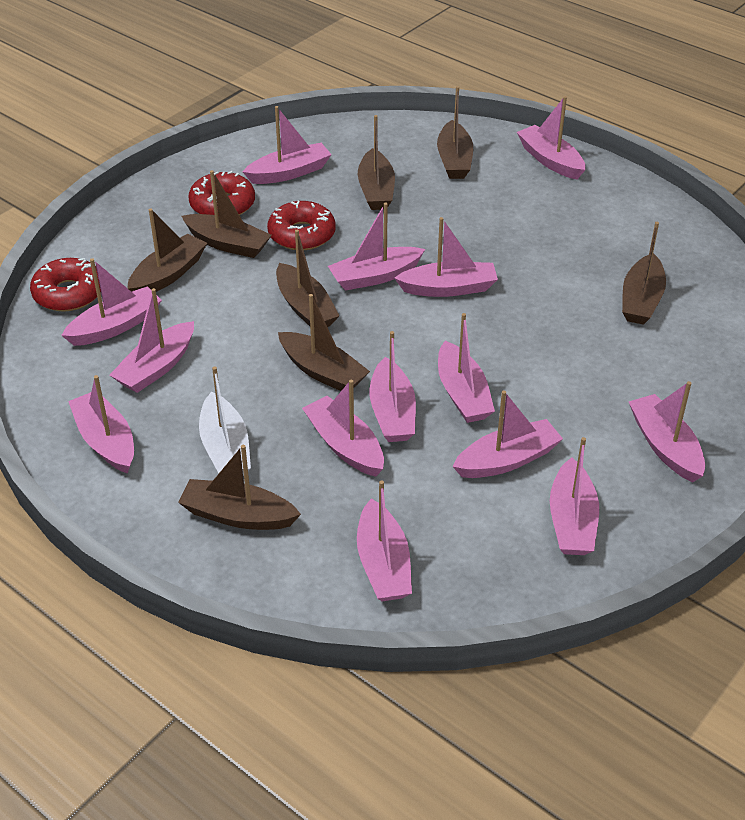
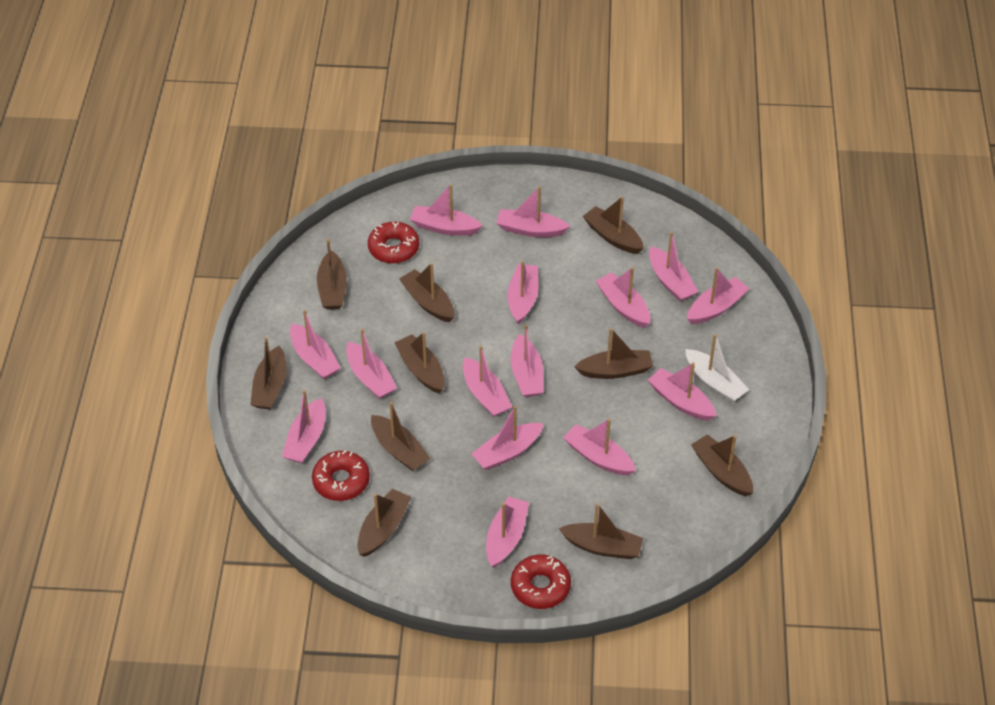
brown boat: 8 -> 10
pink boat: 14 -> 15

